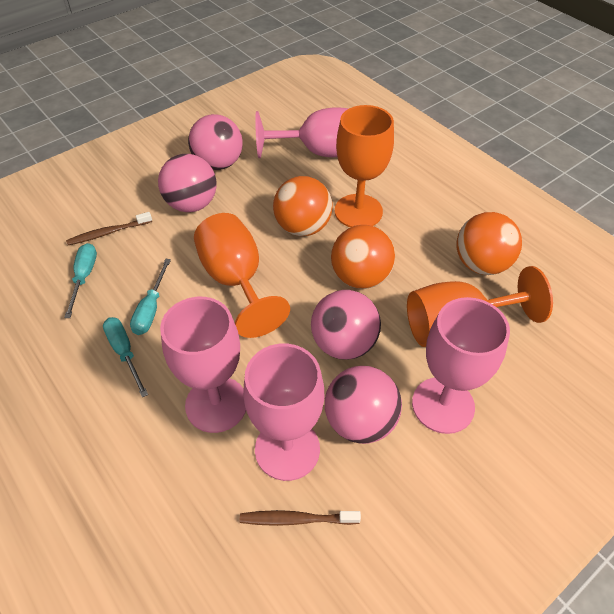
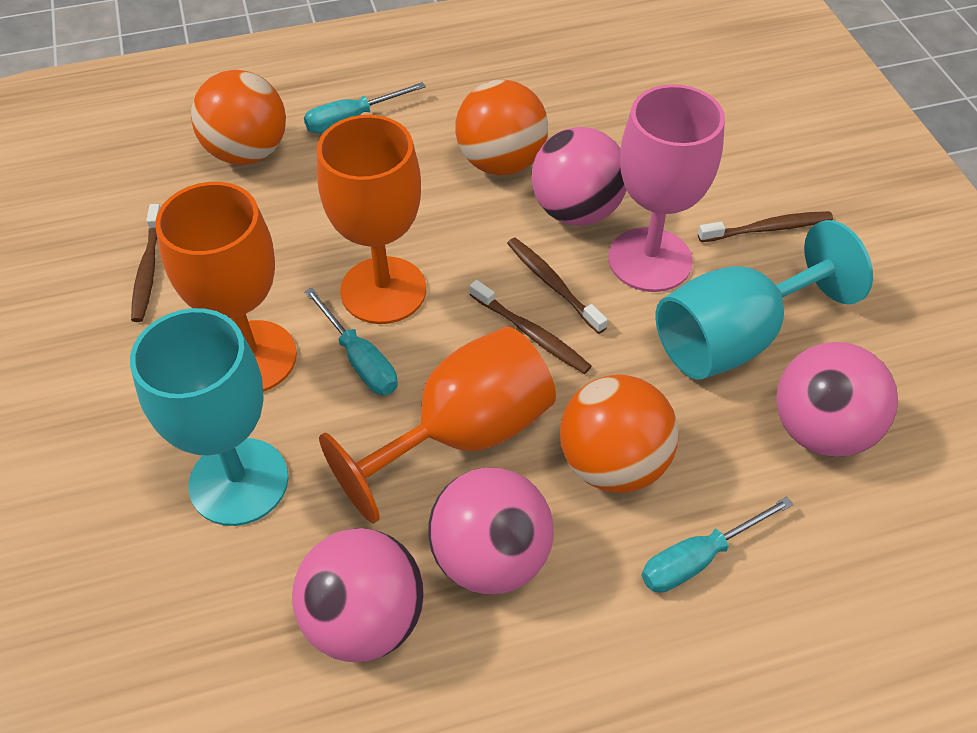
brown toothbrush: 2 -> 4
pink goblet: 4 -> 1
turquoise goblet: 0 -> 2

